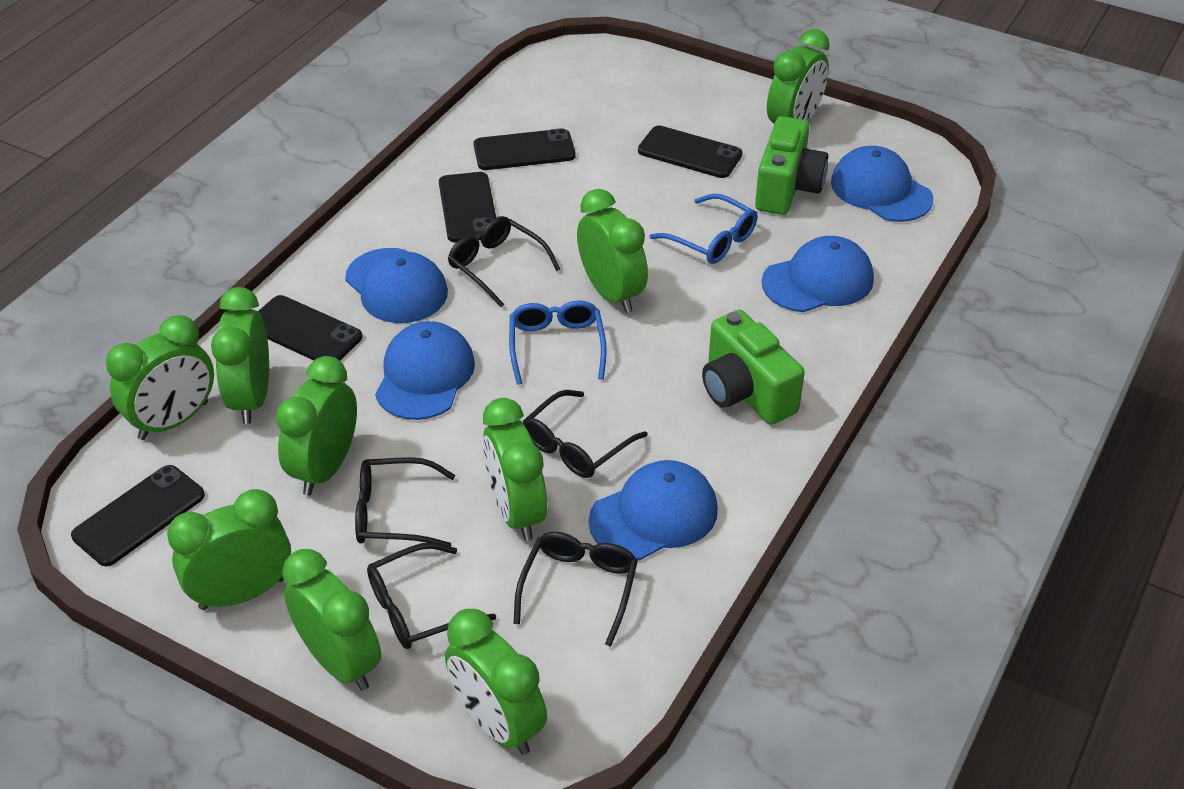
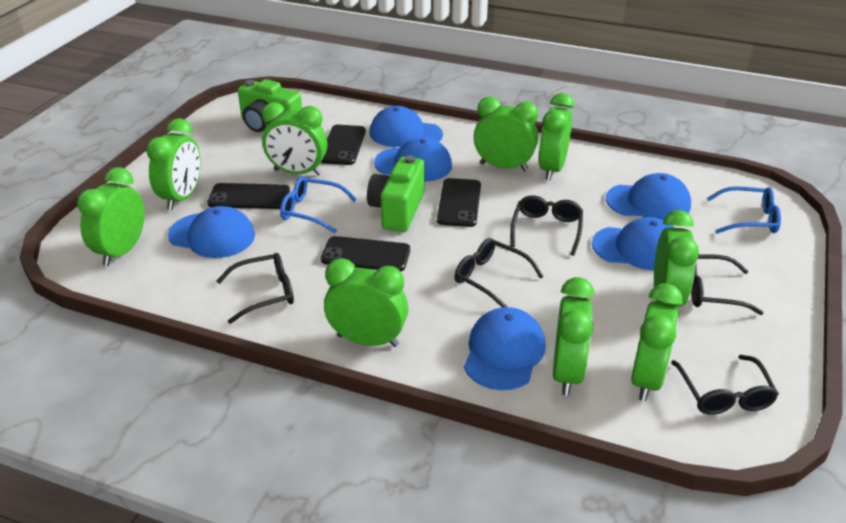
black phone: 5 -> 4
blue cap: 5 -> 6

